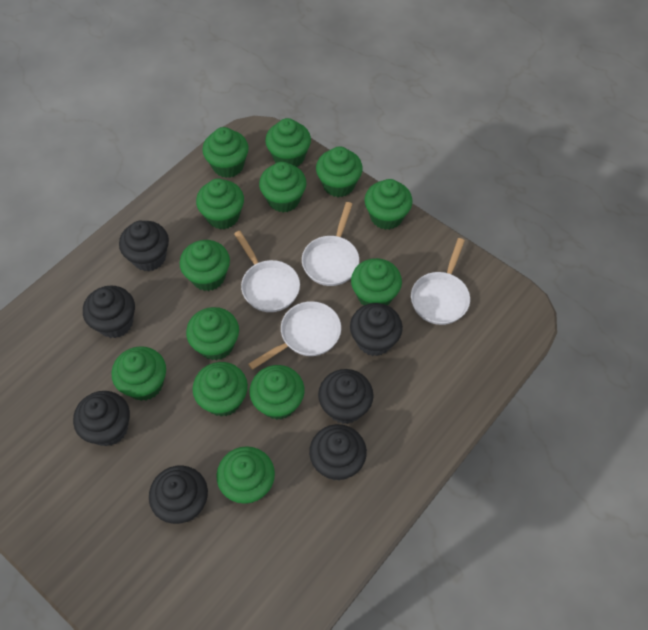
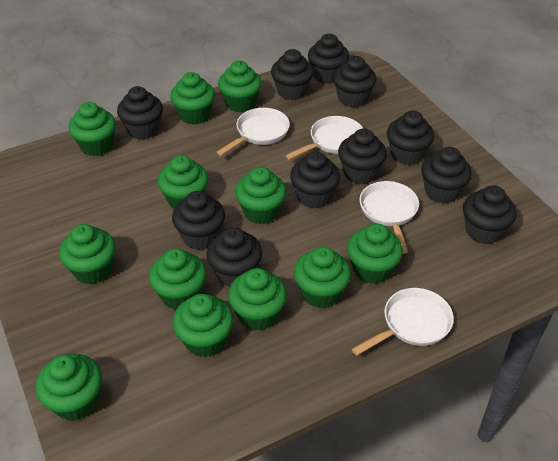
black cupcake: 7 -> 11
green cupcake: 13 -> 12

